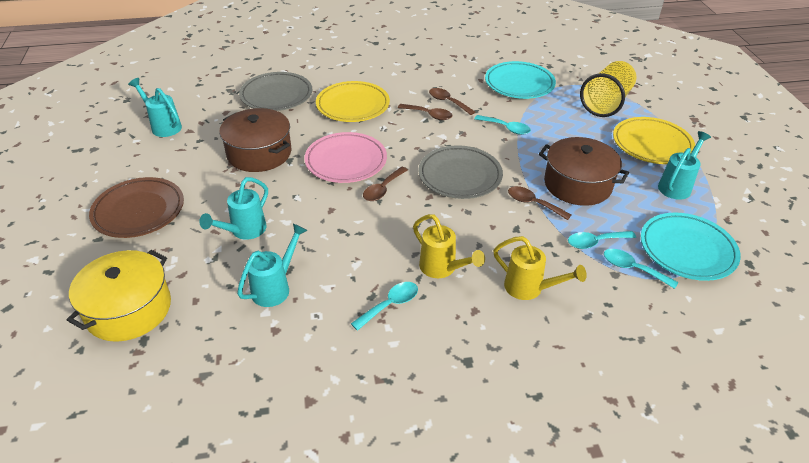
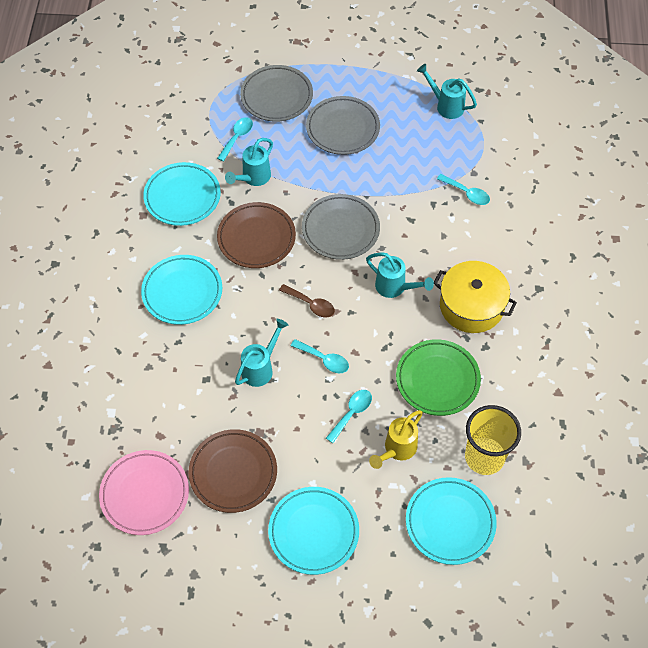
brown plate: 1 -> 2
brown pot: 2 -> 0
brown spoon: 4 -> 1
green plate: 0 -> 1
grey plate: 2 -> 3
turquoise plate: 2 -> 4
yellow plate: 2 -> 0
yellow watering can: 2 -> 1

